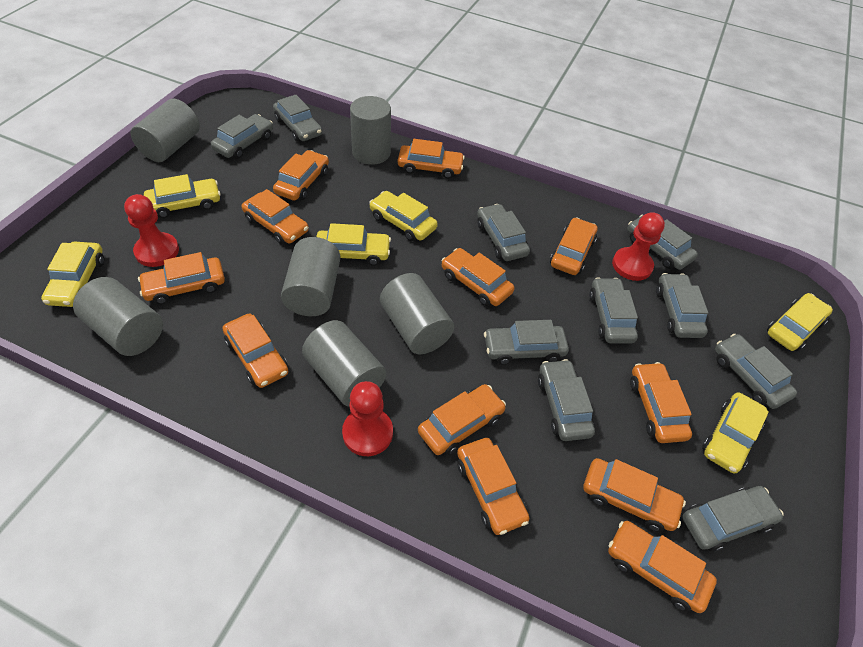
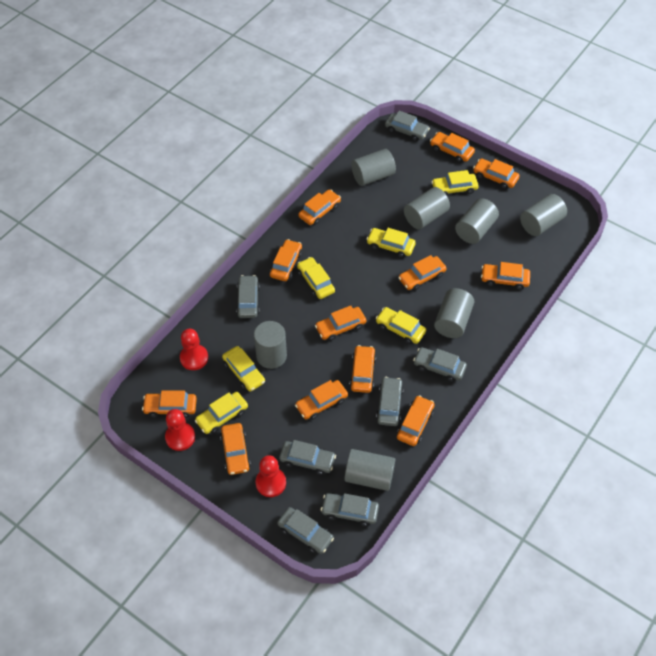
grey car: 10 -> 7
grey cylinder: 6 -> 7

